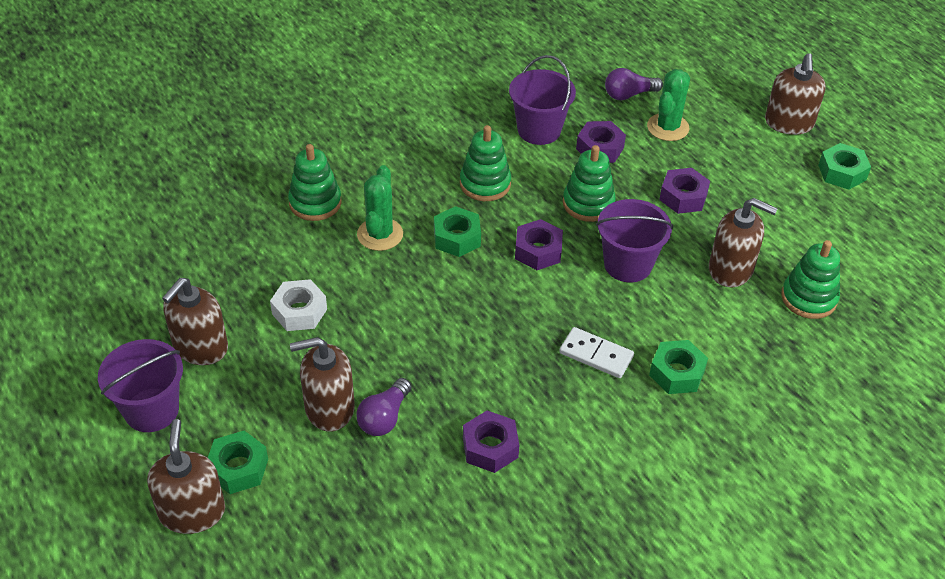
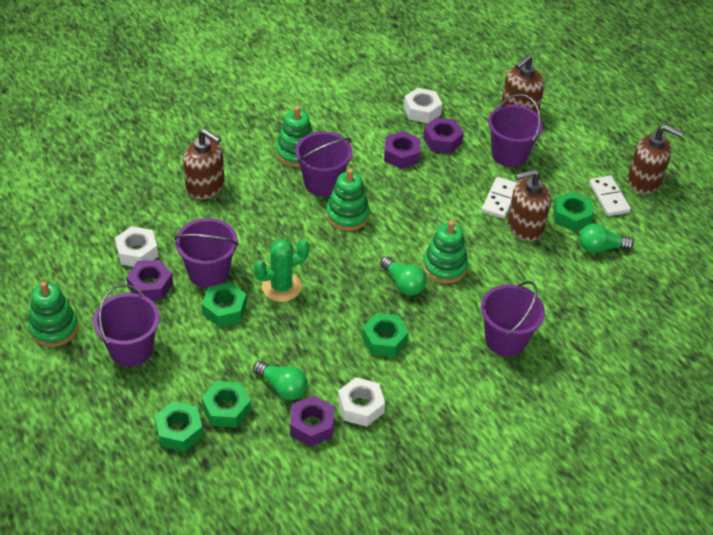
brown soap dispenser: 5 -> 4
green cactus: 2 -> 1
green light bulb: 0 -> 3
green nut: 4 -> 5
purple bucket: 3 -> 5
purple light bulb: 2 -> 0
white domino: 1 -> 2
white nut: 1 -> 3

